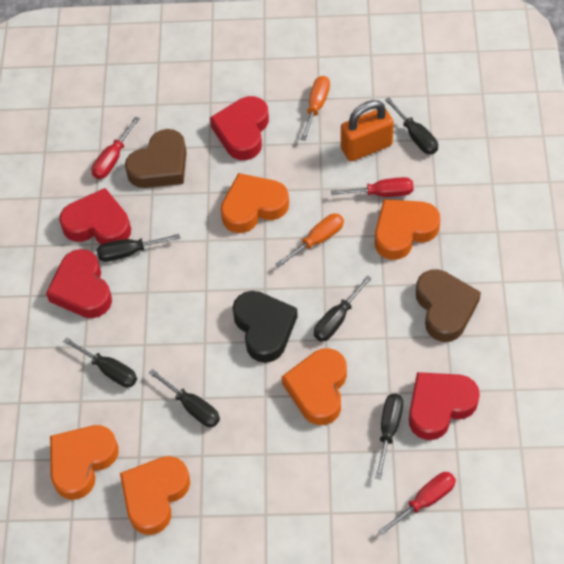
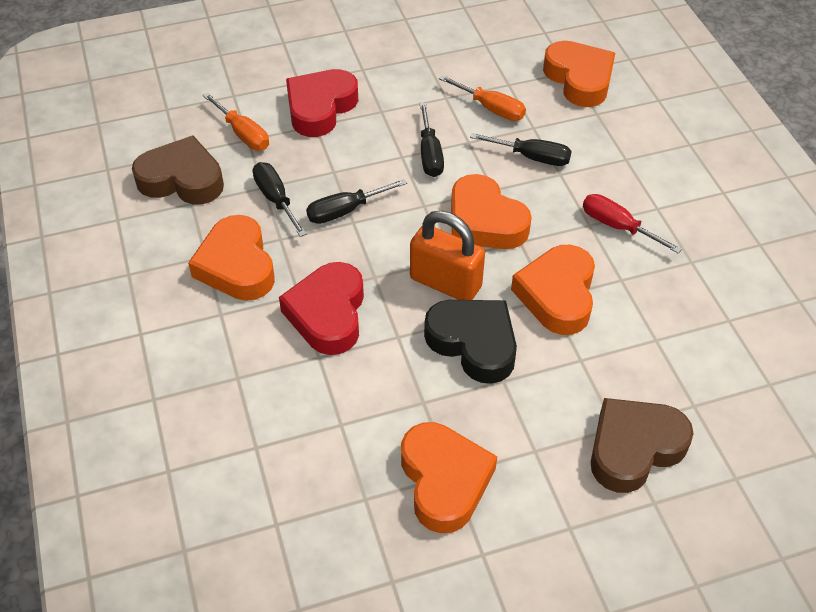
black screwdriver: 6 -> 4
red heart: 4 -> 2
red screwdriver: 3 -> 1

